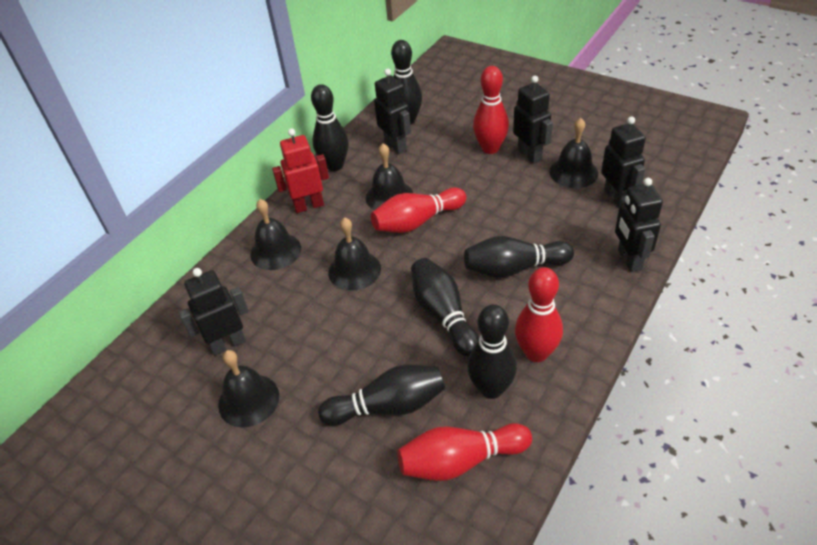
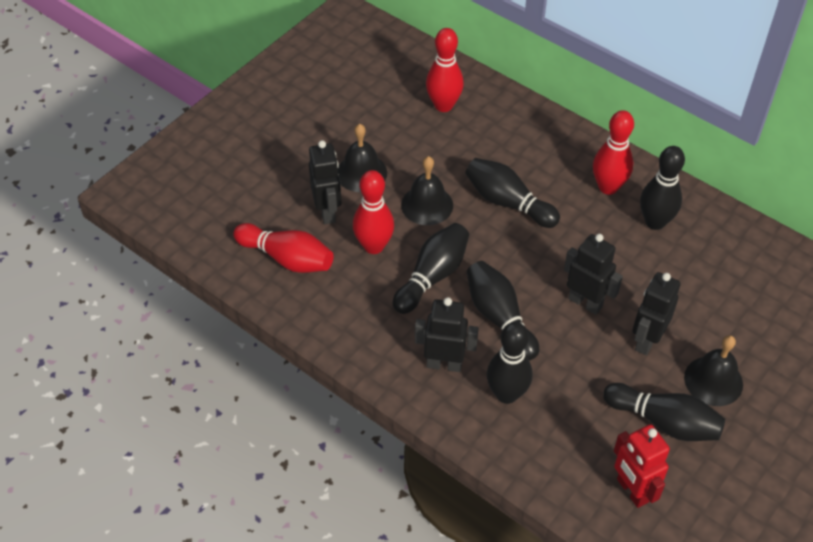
black bell: 5 -> 3
black robot: 5 -> 4

